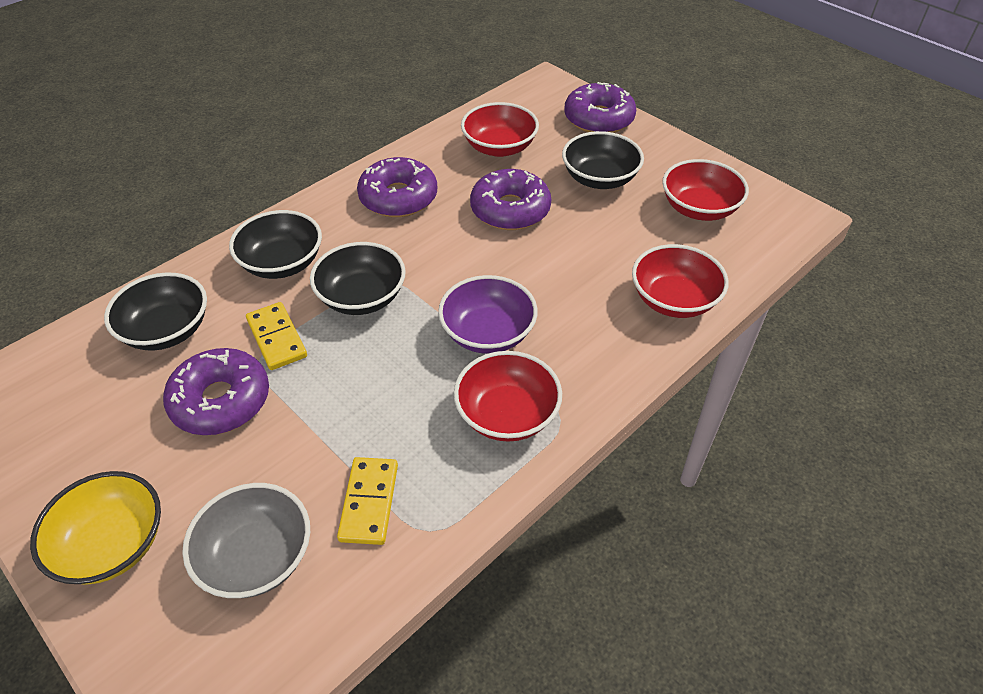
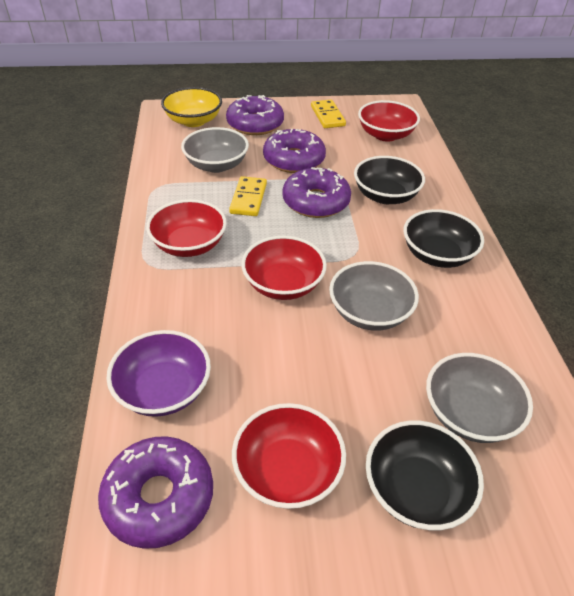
black bowl: 4 -> 3
grey bowl: 1 -> 3

